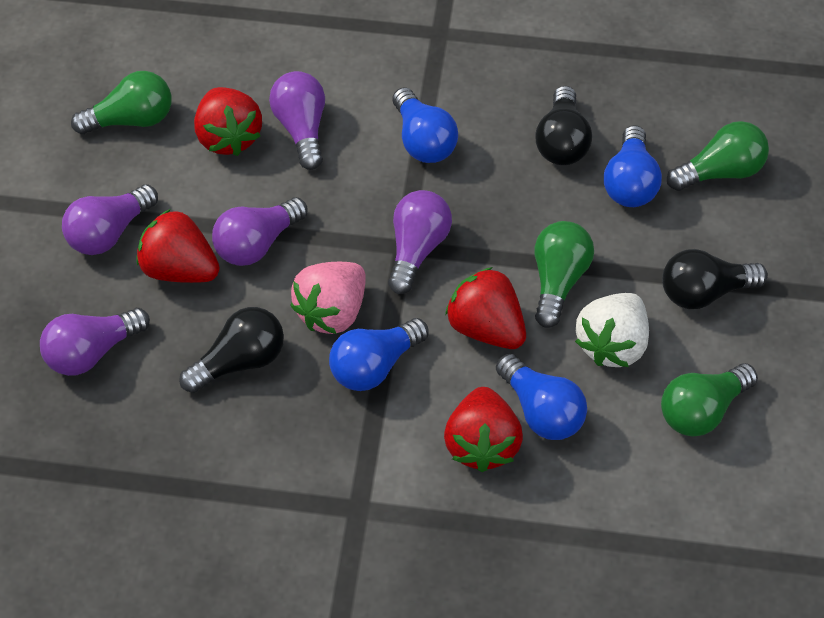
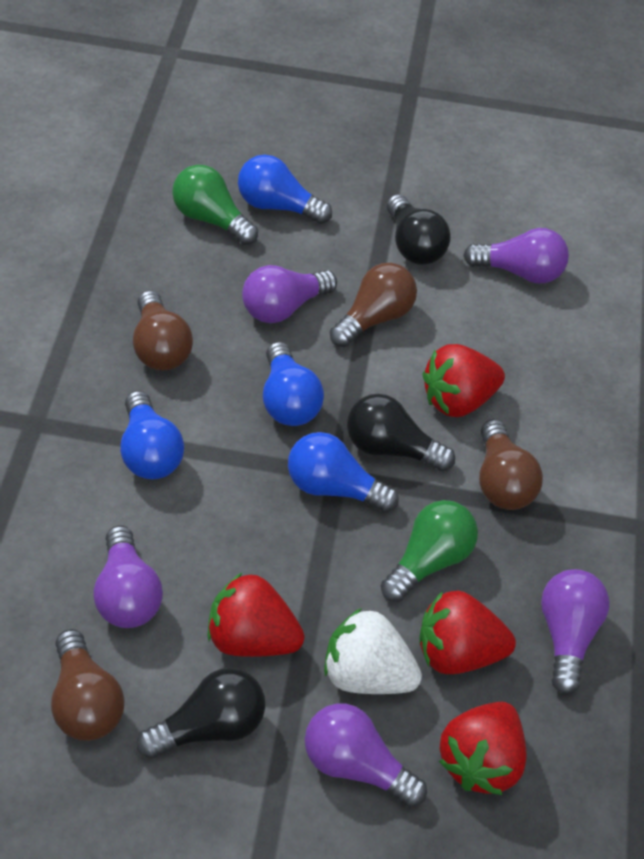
brown light bulb: 0 -> 4
green light bulb: 4 -> 2
pink strawberry: 1 -> 0

